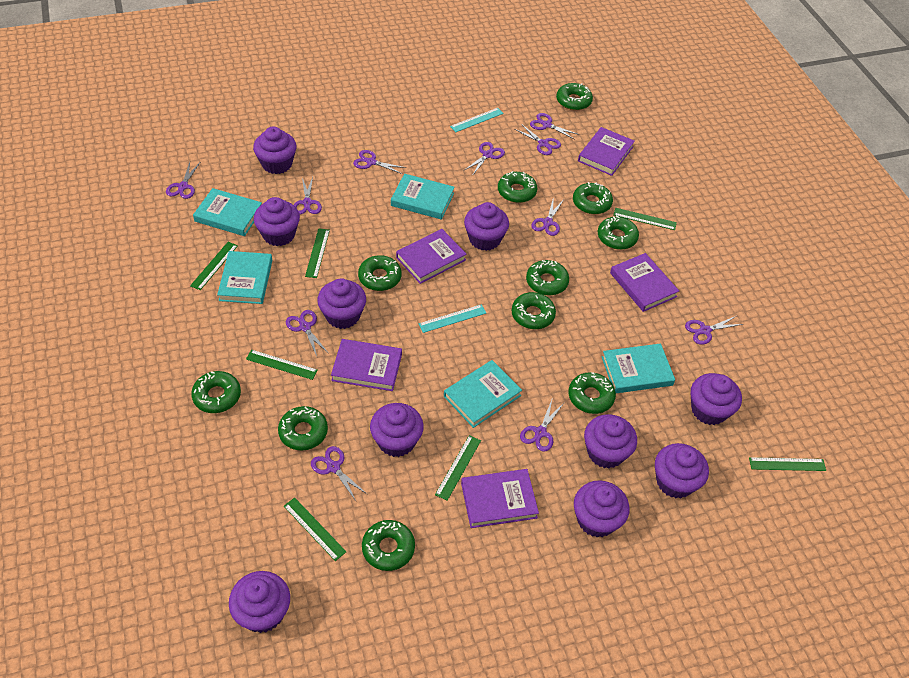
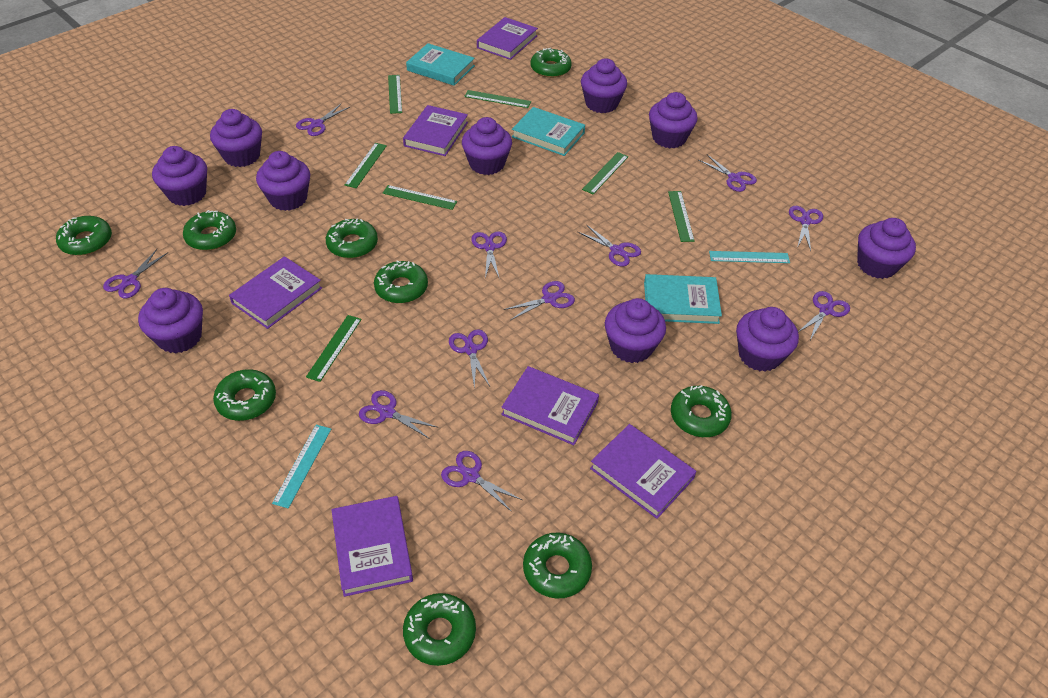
green donut: 11 -> 9
purple book: 5 -> 6
turquoise book: 5 -> 3

